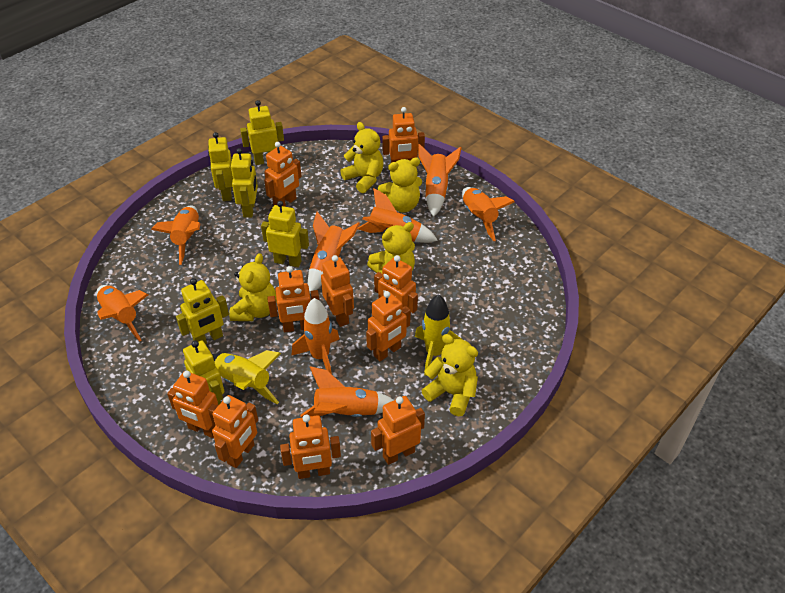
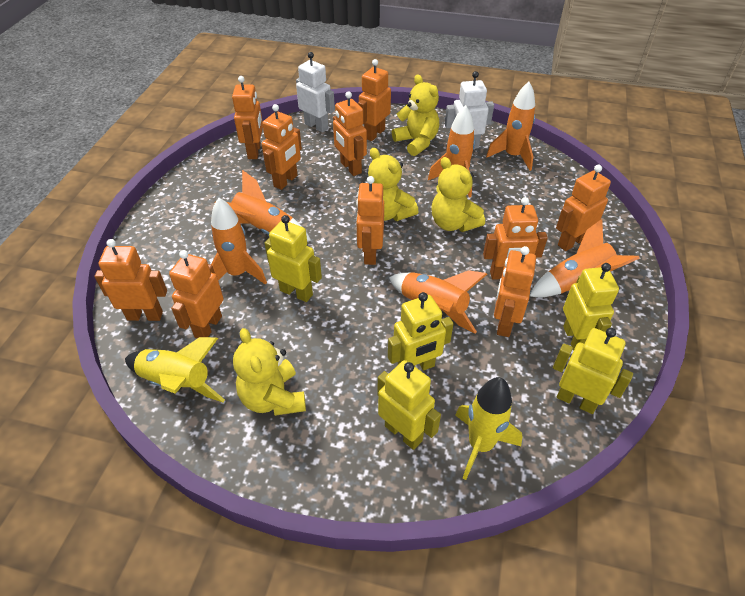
orange rocket: 8 -> 6
white robot: 0 -> 2
yellow robot: 6 -> 5
yellow teddy bear: 5 -> 4

